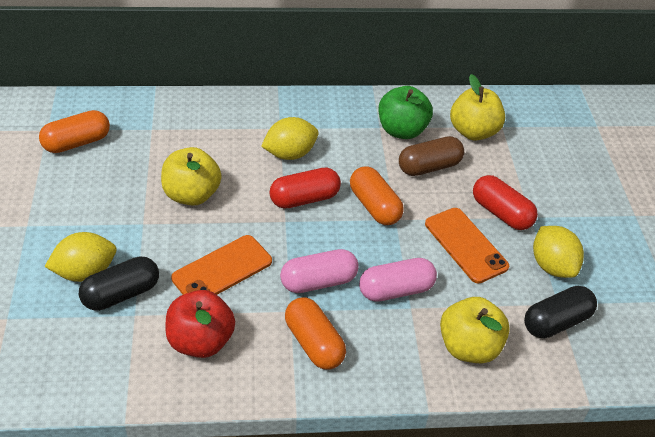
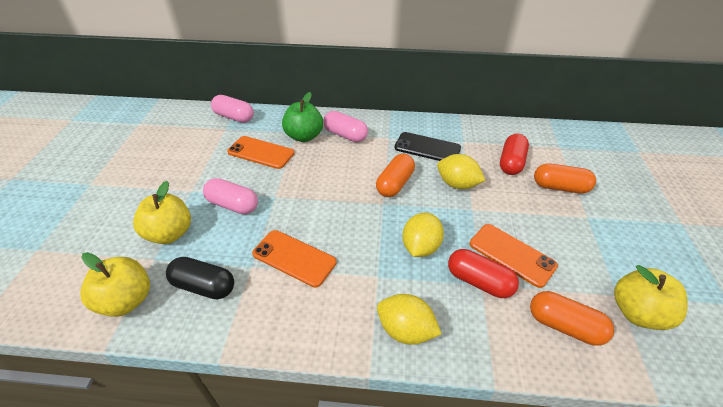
black capsule: 2 -> 1
black phone: 0 -> 1
brown capsule: 1 -> 0
orange phone: 2 -> 3
pink capsule: 2 -> 3
red apple: 1 -> 0

